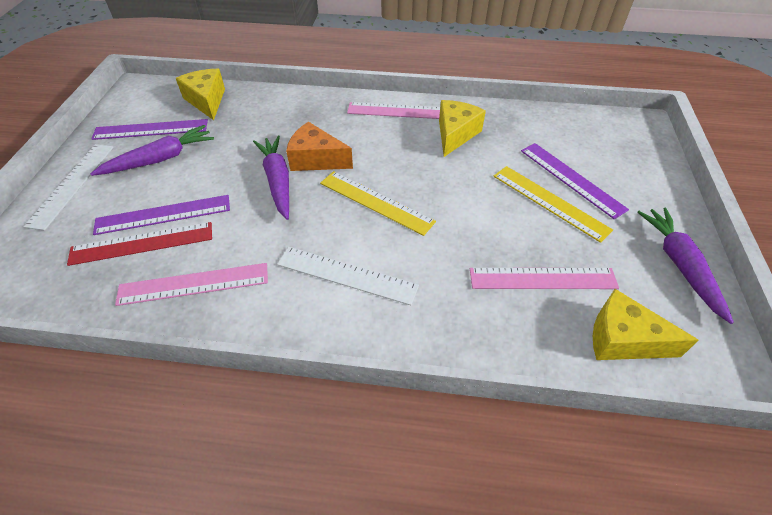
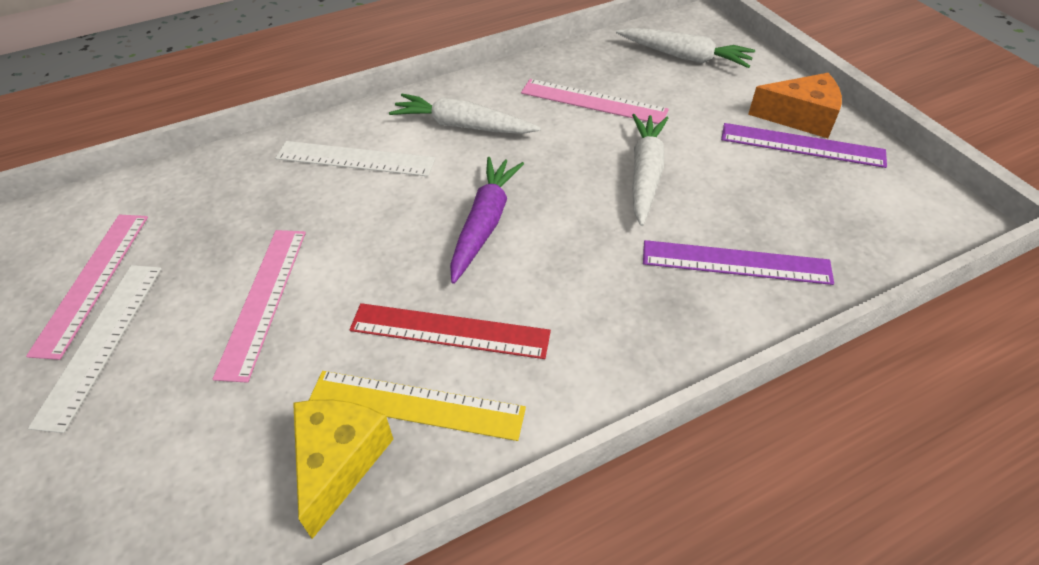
purple carrot: 3 -> 1
purple ruler: 3 -> 2
white carrot: 0 -> 3
yellow cheese: 3 -> 1
yellow ruler: 2 -> 1

